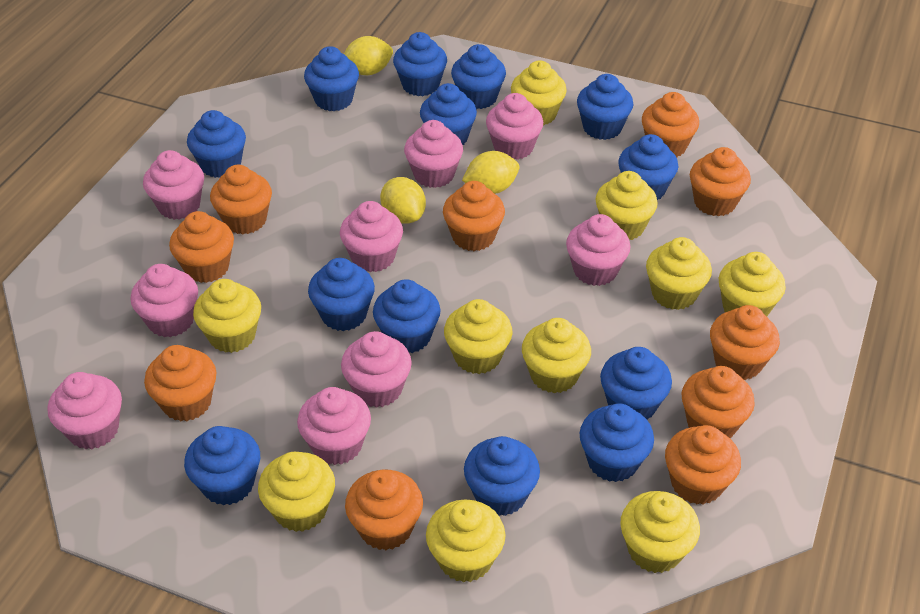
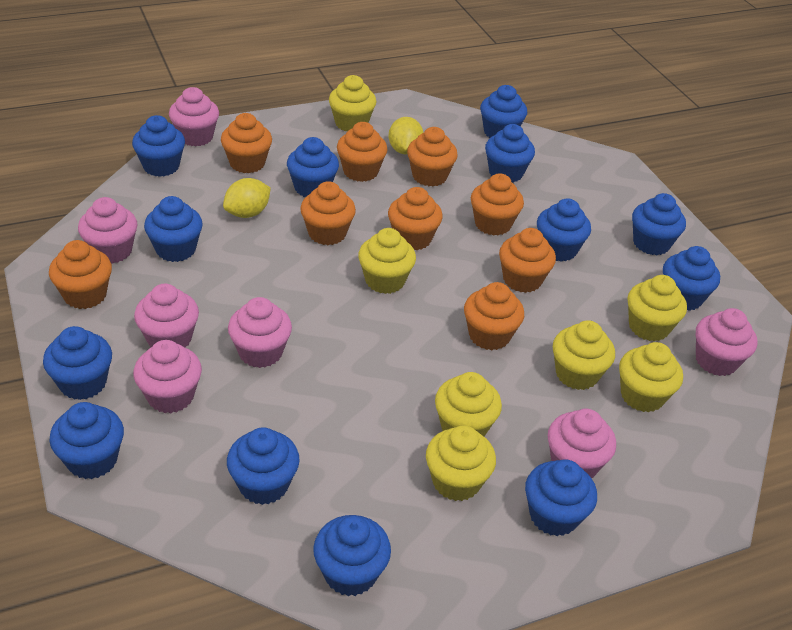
orange cupcake: 10 -> 9
pink cupcake: 9 -> 7
yellow cupcake: 10 -> 7
yellow lemon: 3 -> 2

